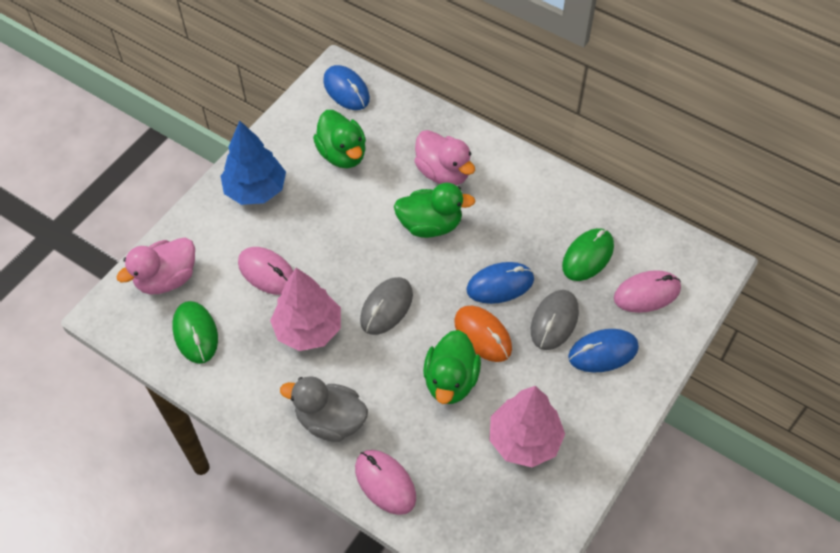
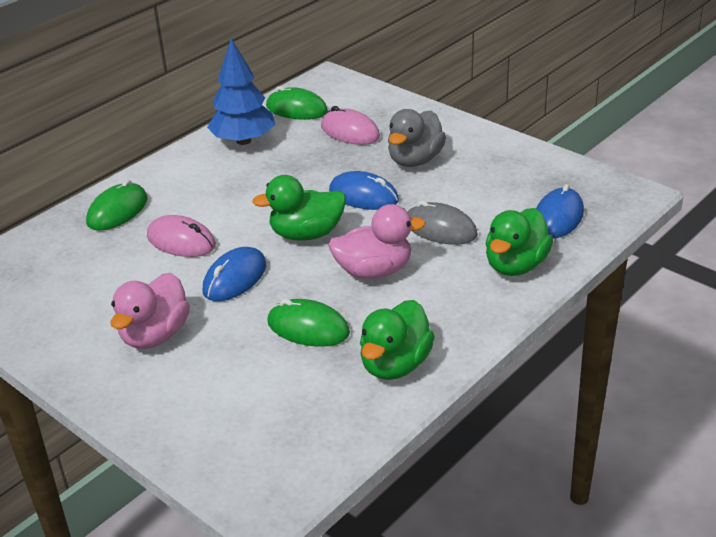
green mouse: 2 -> 3
grey mouse: 2 -> 1
orange mouse: 1 -> 0
pink mouse: 3 -> 2
pink tree: 2 -> 0

